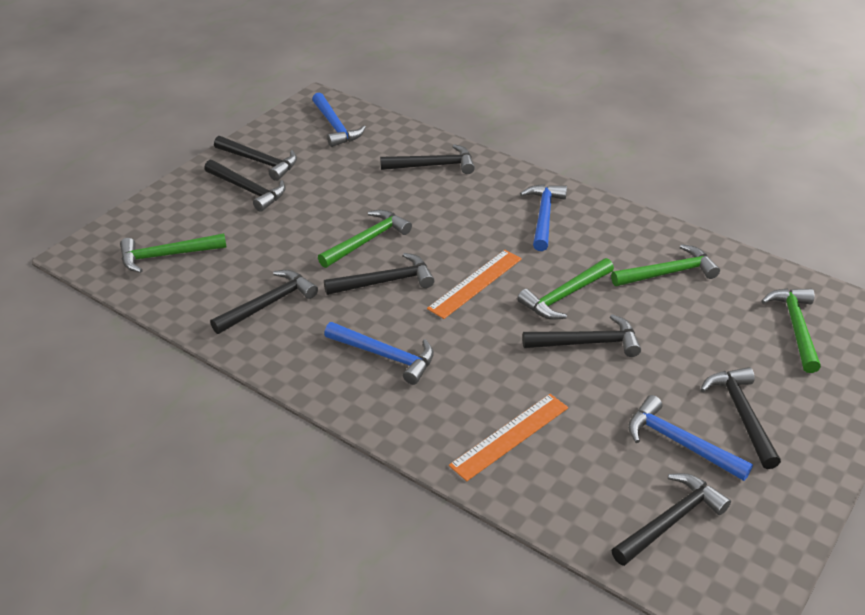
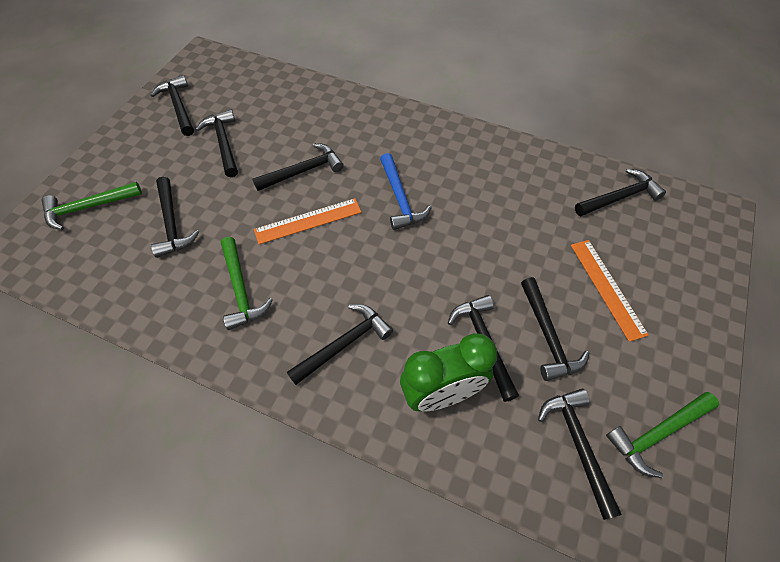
black hammer: 8 -> 9
blue hammer: 4 -> 1
green clock: 0 -> 1
green hammer: 5 -> 3

